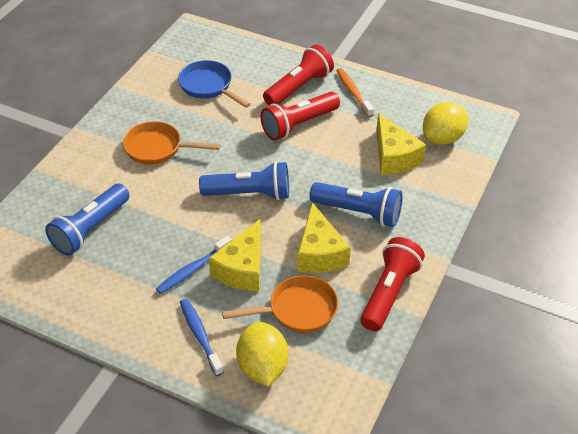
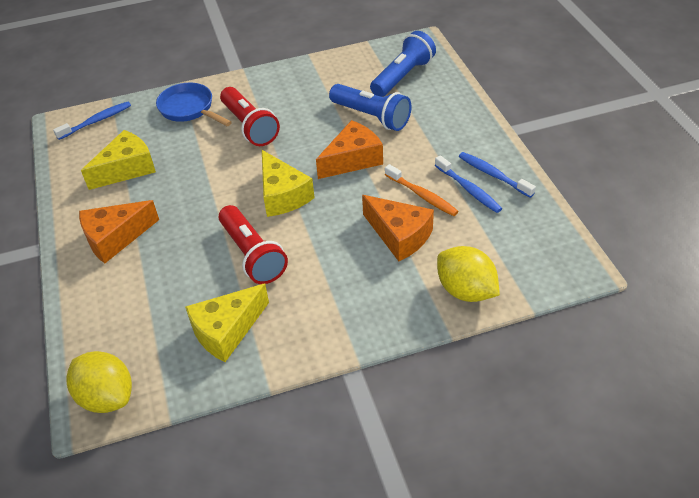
blue flashlight: 3 -> 2
blue toothbrush: 2 -> 3
orange cheese: 0 -> 3
orange pan: 2 -> 0
red flashlight: 3 -> 2

